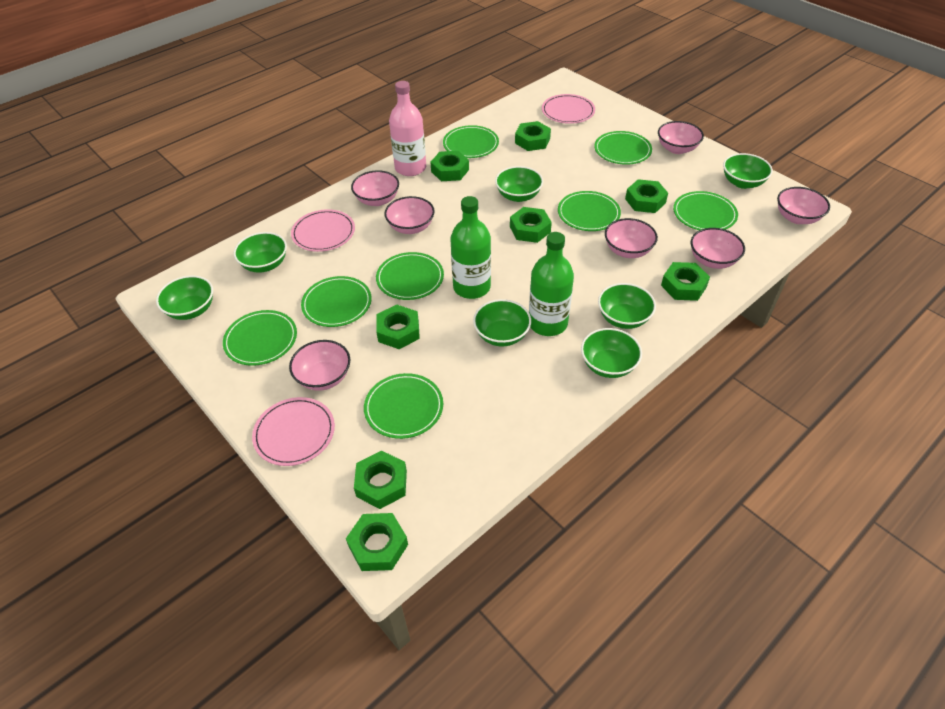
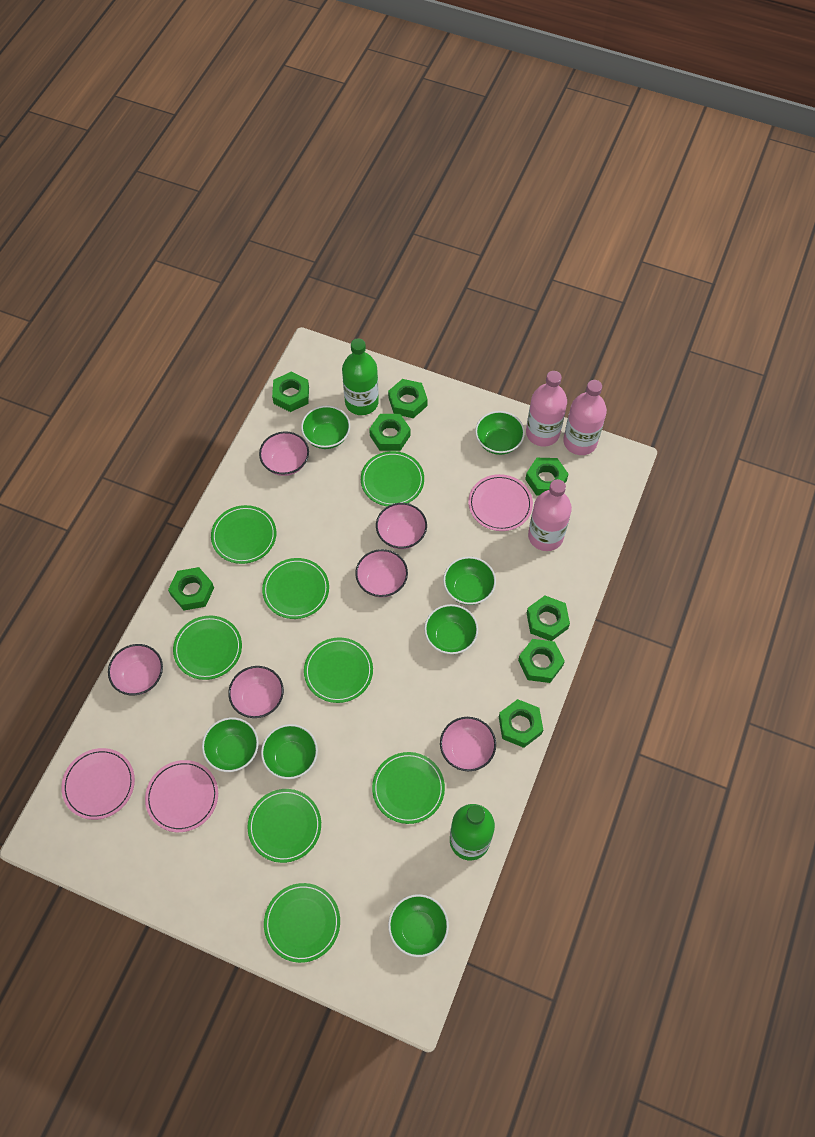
pink bottle: 1 -> 3
pink bowl: 7 -> 6

